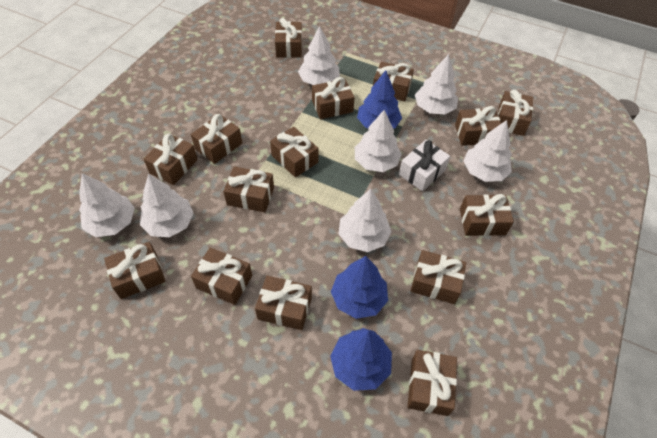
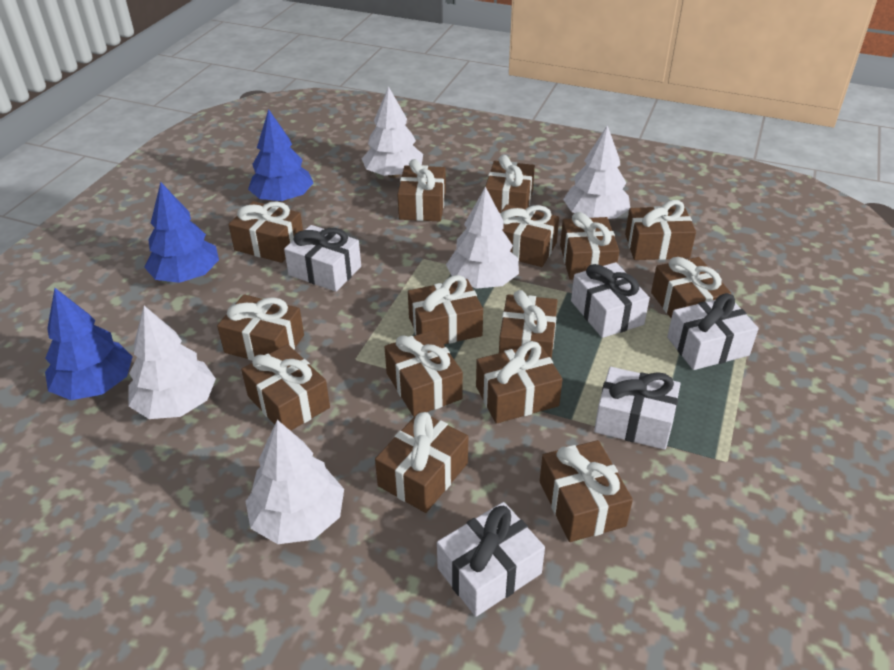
white gift: 1 -> 5
white tree: 7 -> 5

